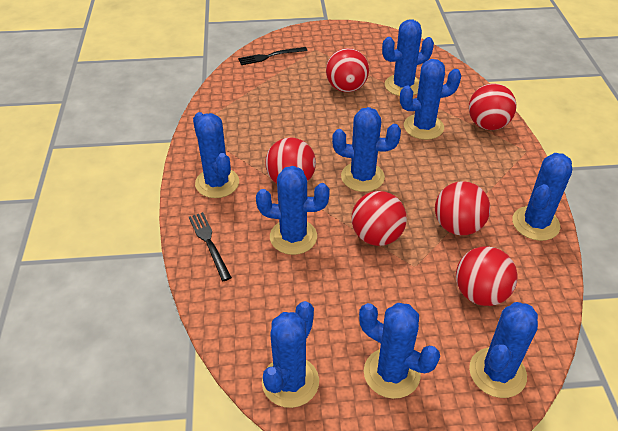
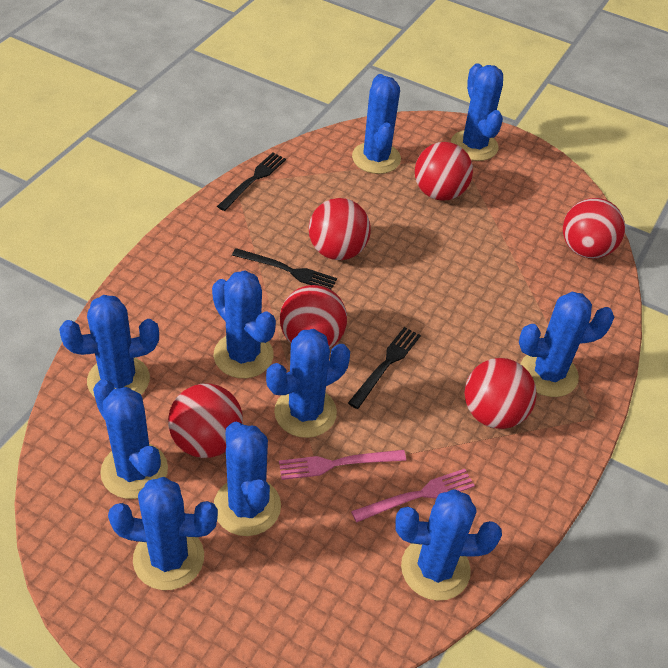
black fork: 2 -> 3
blue cactus: 9 -> 10
pink fork: 0 -> 2

